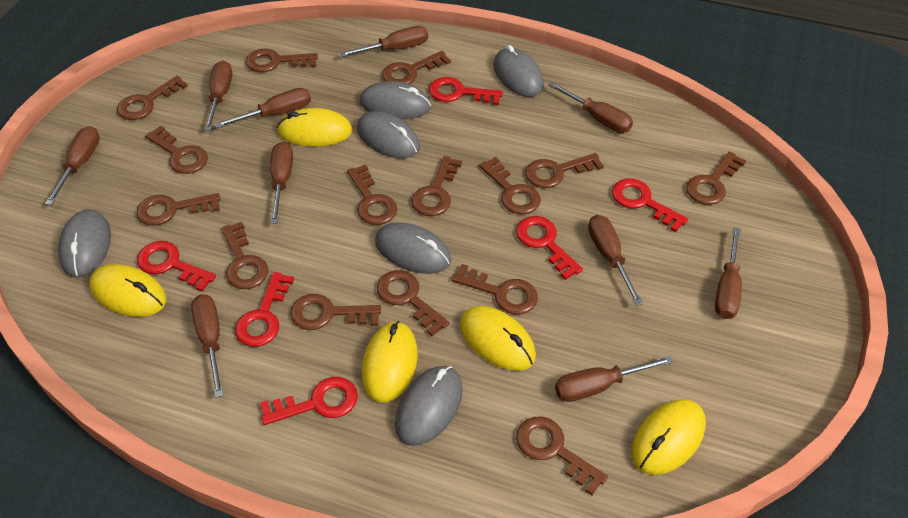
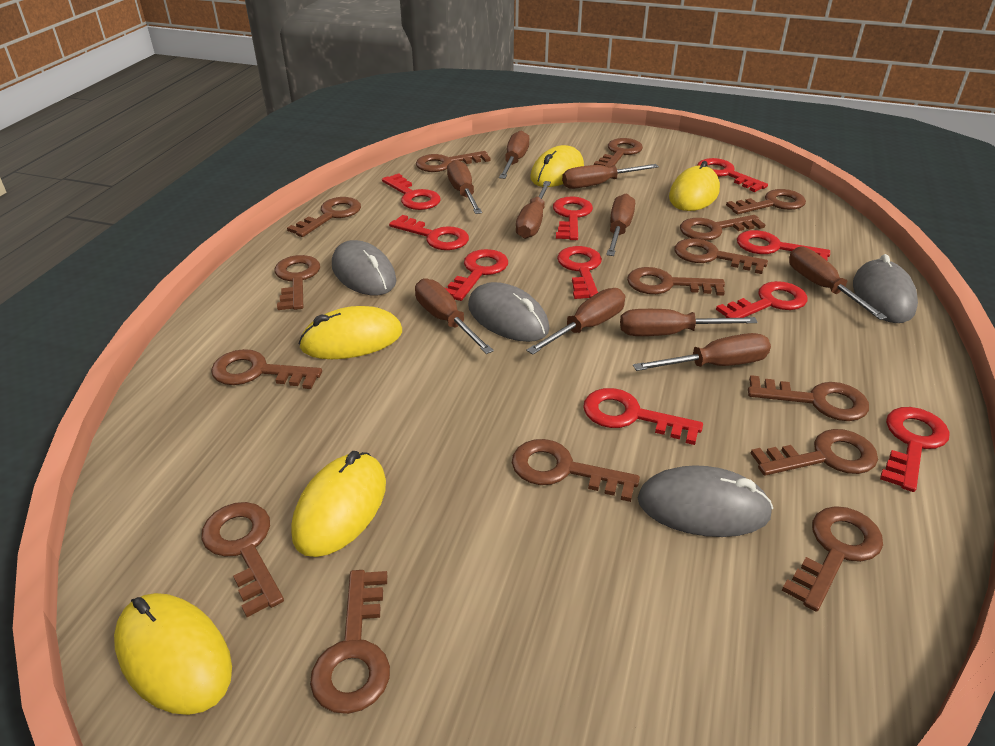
grey mouse: 6 -> 4
red key: 6 -> 10

